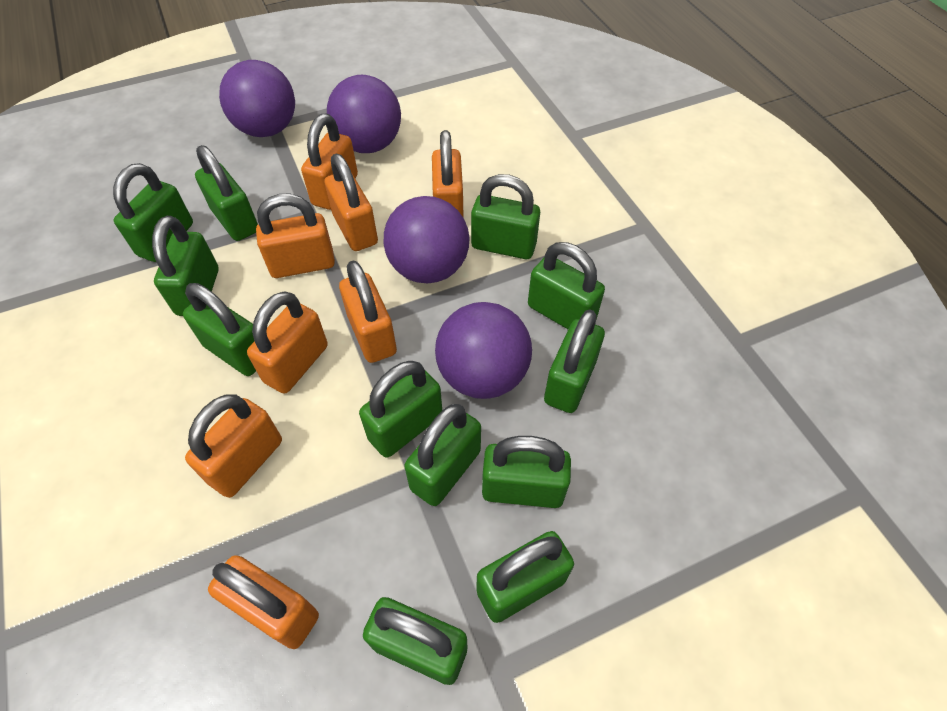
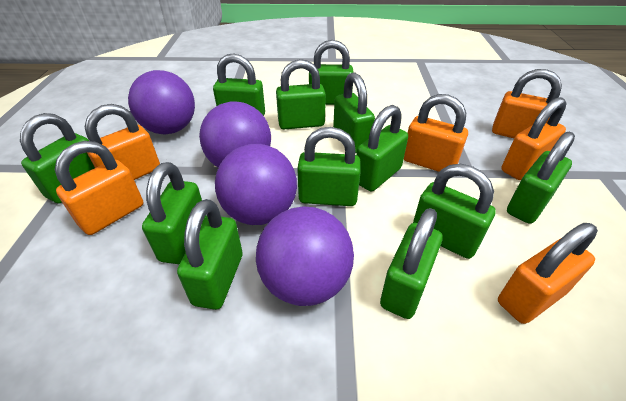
orange padlock: 8 -> 6

